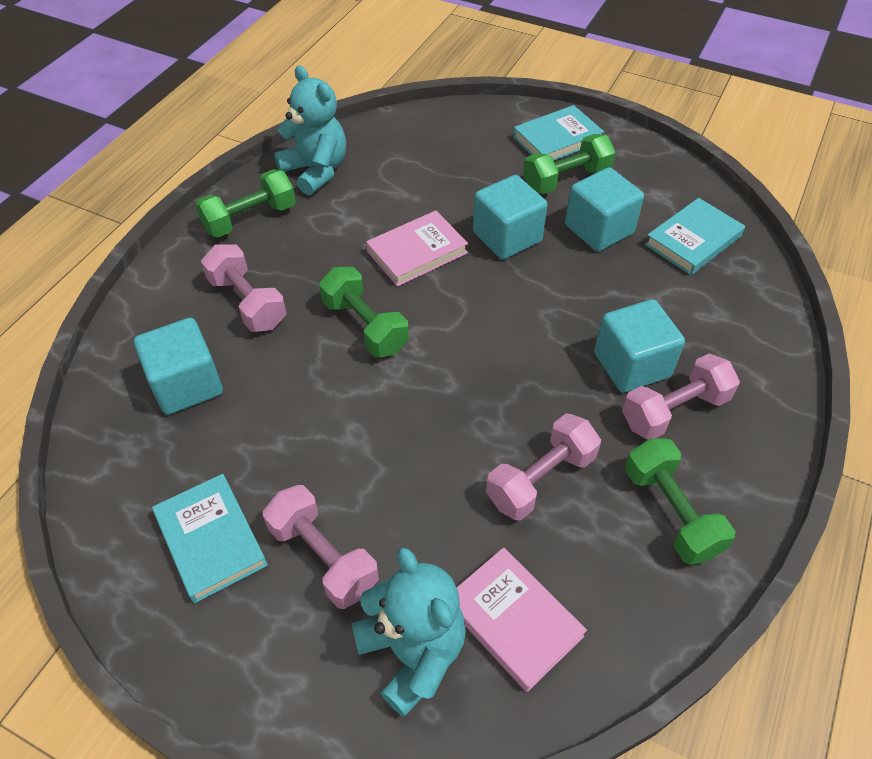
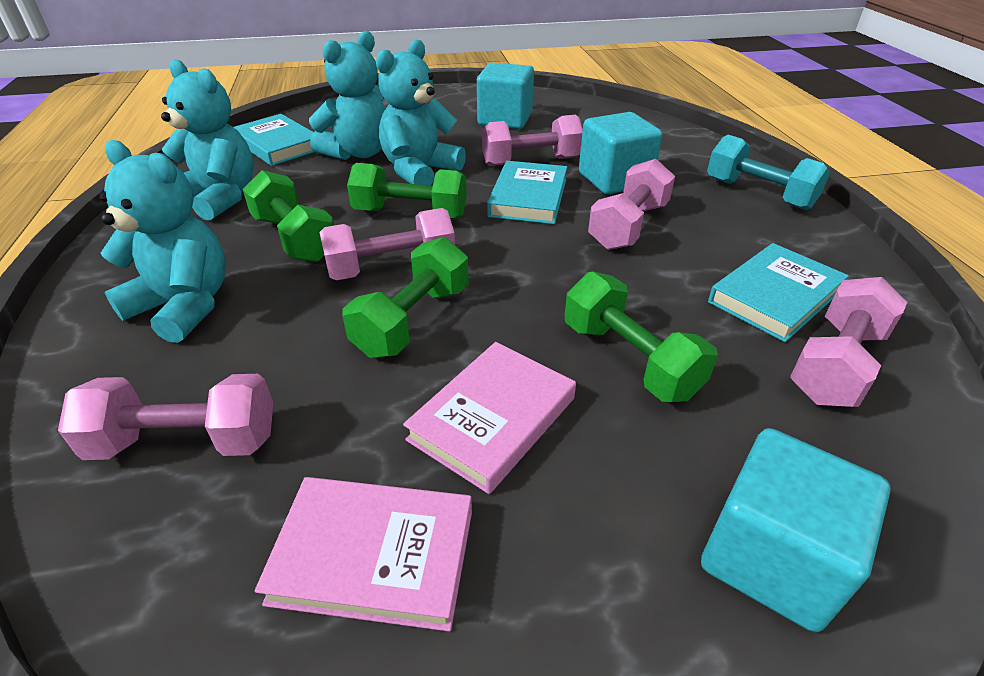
pink dumbbell: 4 -> 5
turquoise cube: 4 -> 3
turquoise dumbbell: 0 -> 1
turquoise teddy bear: 2 -> 4

